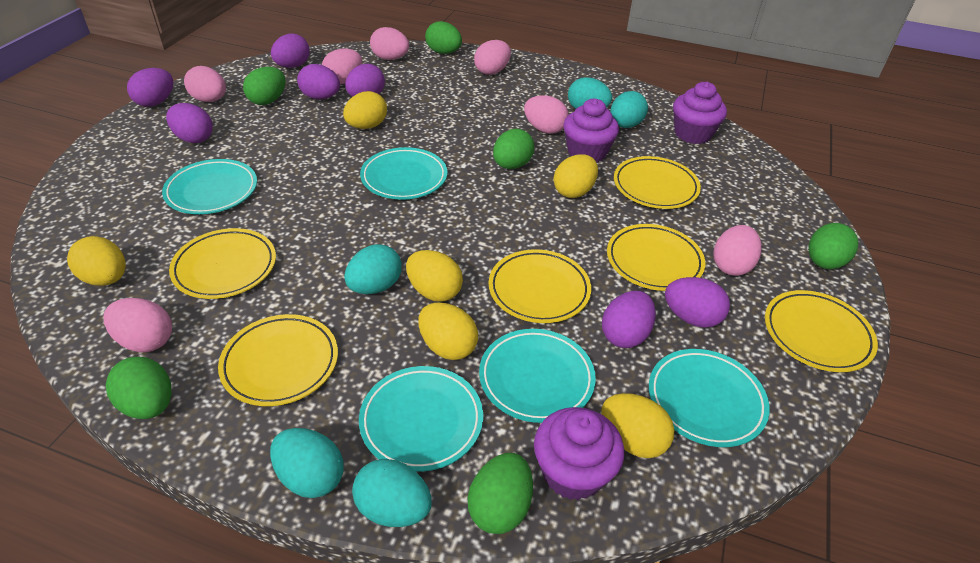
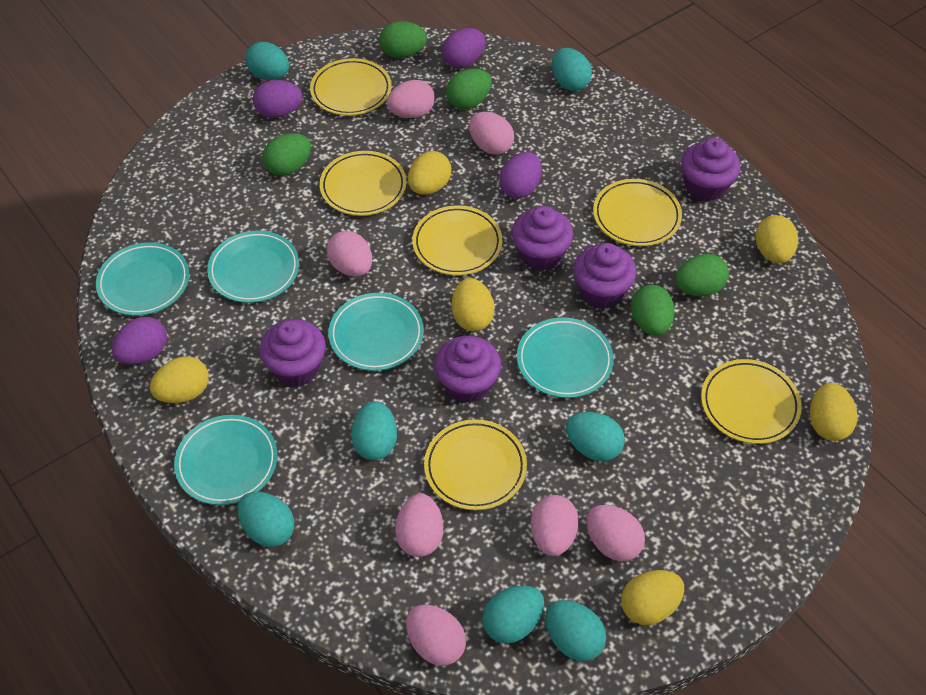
green egg: 6 -> 5
purple cupcake: 3 -> 5
purple egg: 7 -> 4
turquoise egg: 5 -> 7

